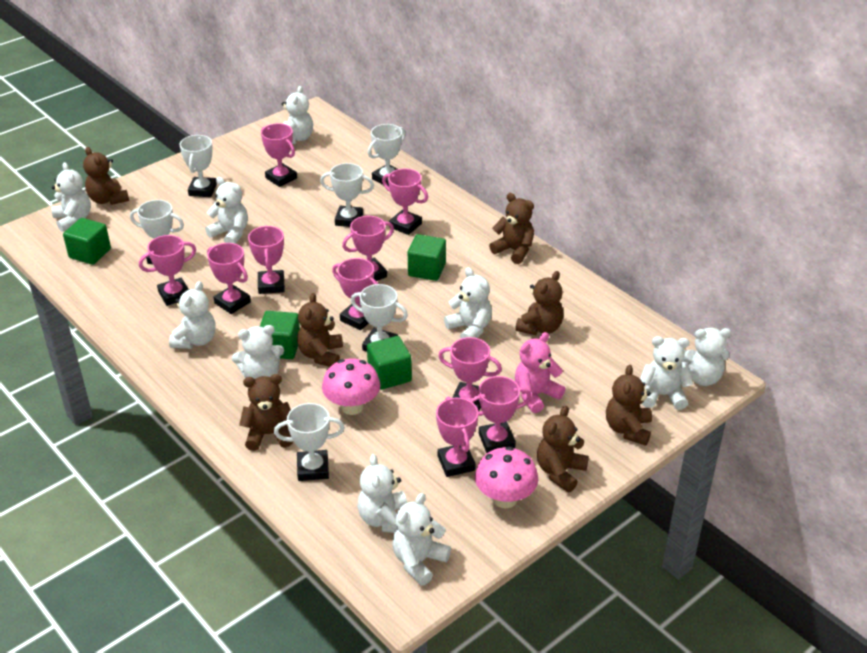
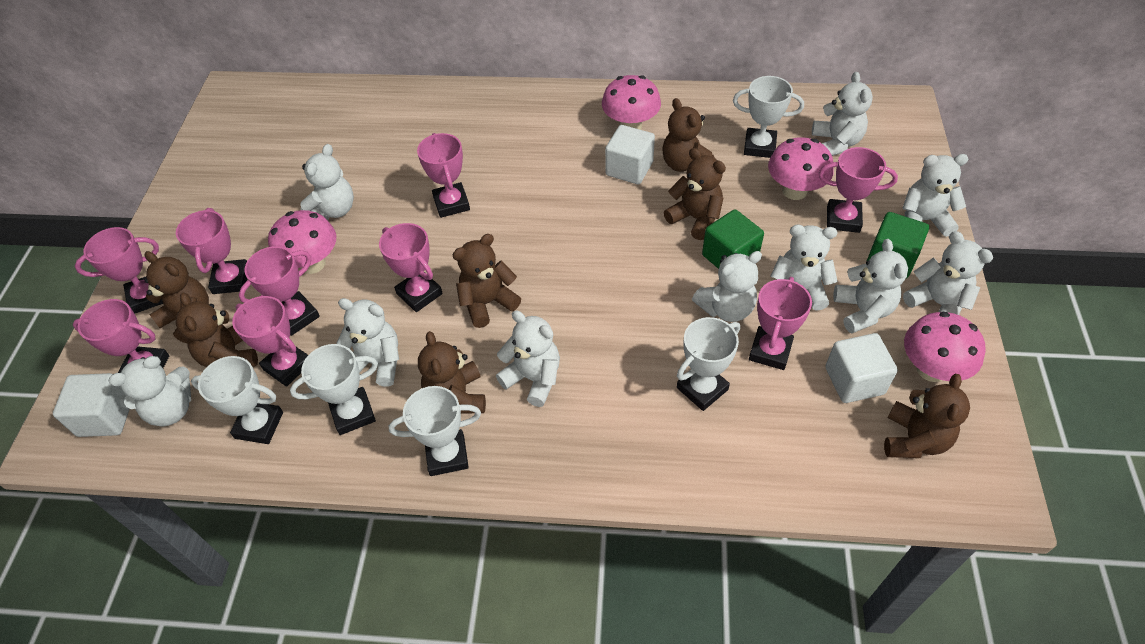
green cube: 4 -> 2
pink mushroom: 2 -> 4
pink teddy bear: 1 -> 0
pink trophy: 10 -> 9
white cube: 0 -> 3
white trophy: 6 -> 5

